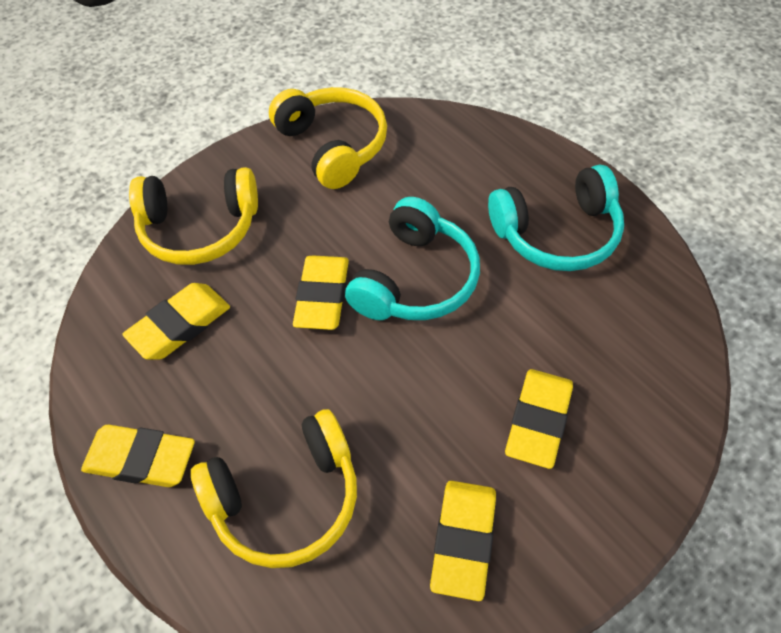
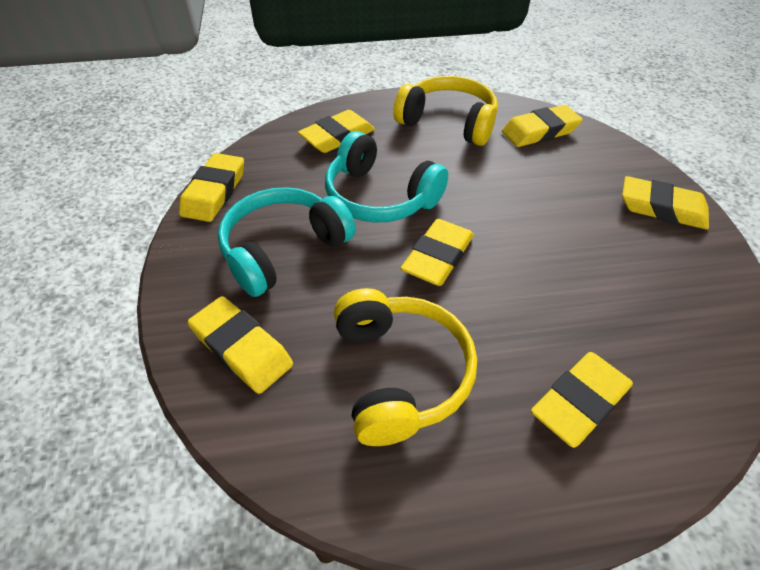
yellow eraser: 5 -> 7
yellow headphones: 3 -> 2

